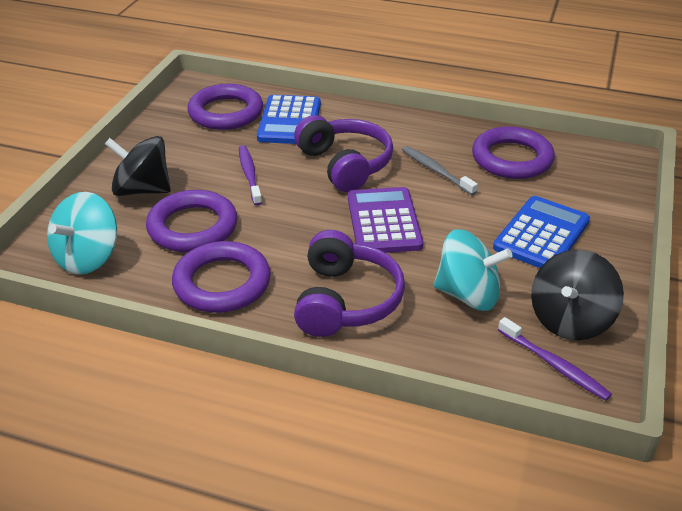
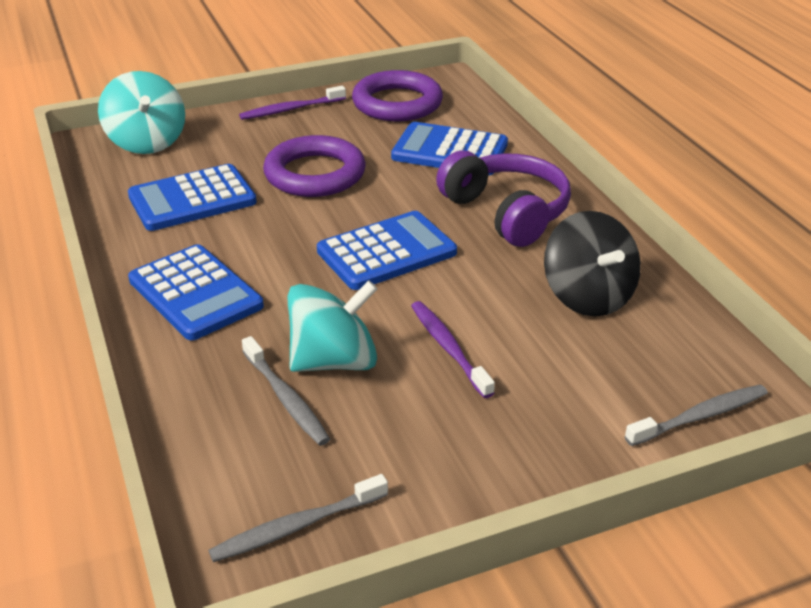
black spinning top: 2 -> 1
blue calculator: 2 -> 4
grey toothbrush: 1 -> 3
purple calculator: 1 -> 0
purple headphones: 2 -> 1
purple ring: 4 -> 2

